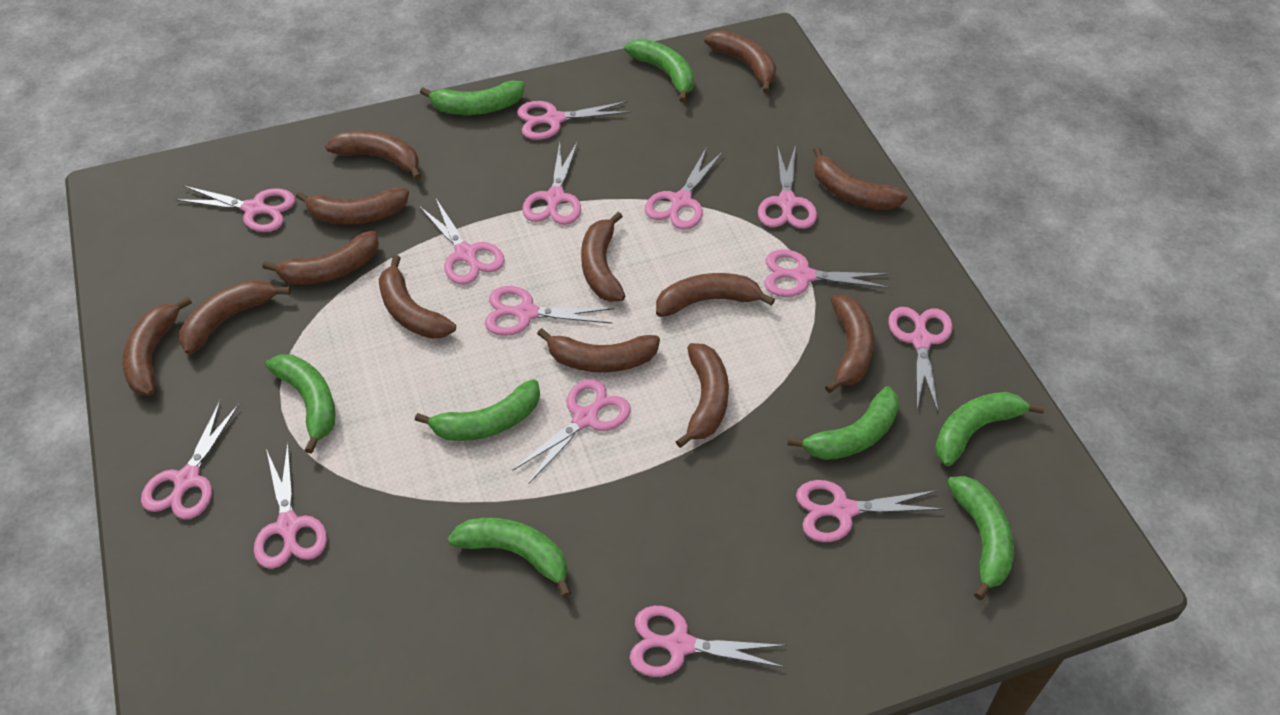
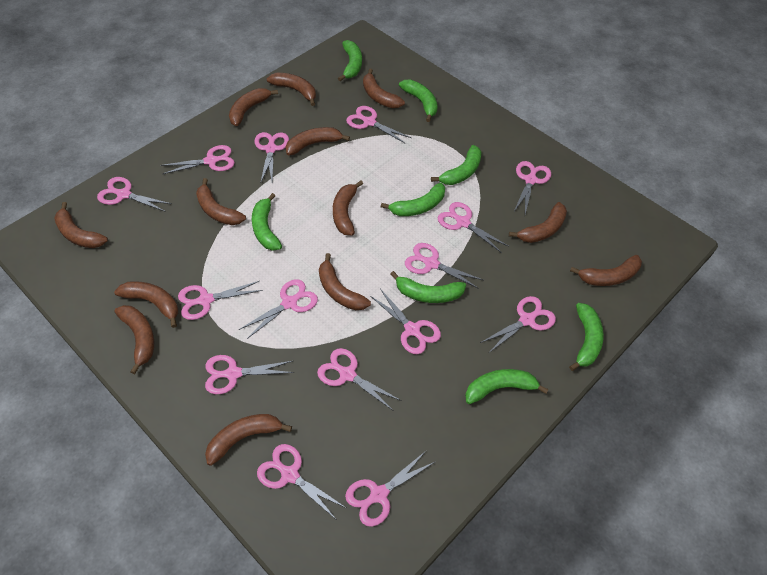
pink scissors: 14 -> 15

